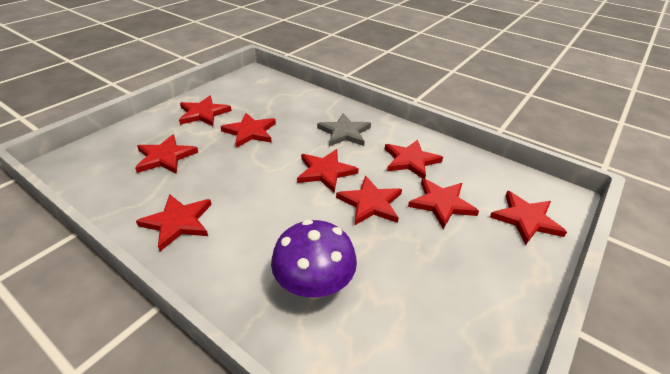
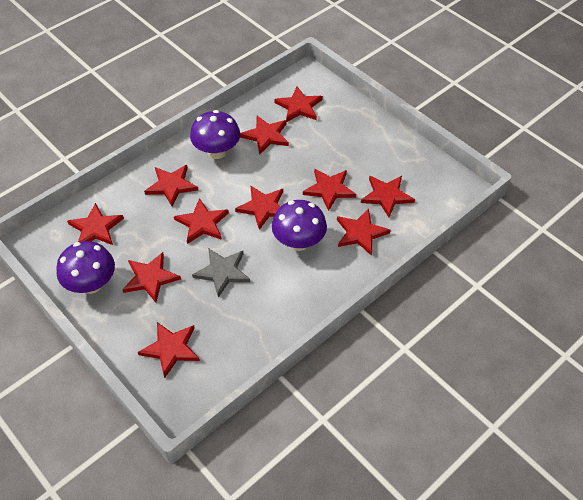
purple mushroom: 1 -> 3
red star: 9 -> 11

